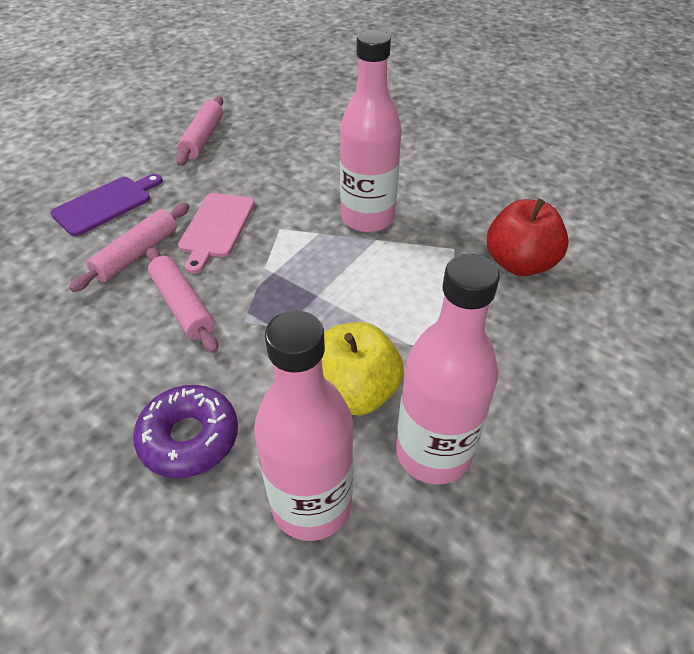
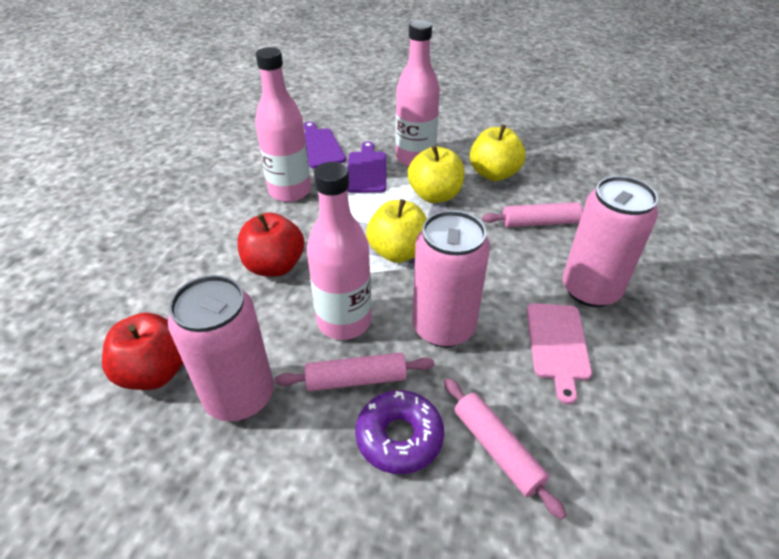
pink can: 0 -> 3
purple cutting board: 1 -> 2
red apple: 1 -> 2
yellow apple: 1 -> 3

